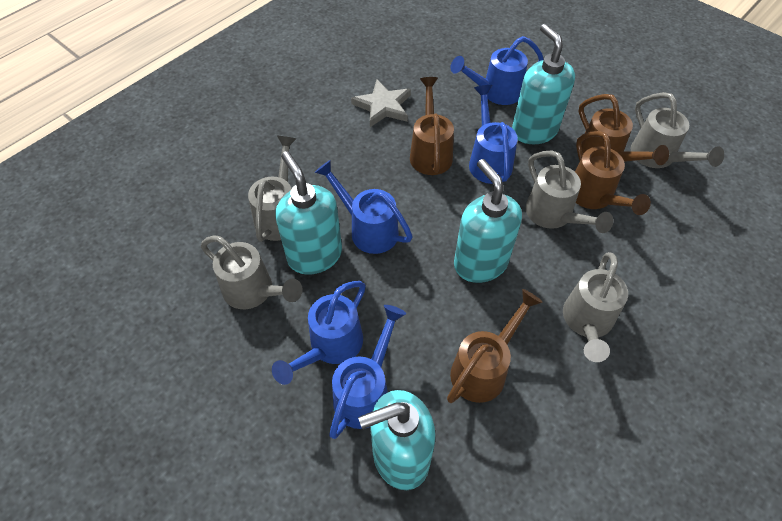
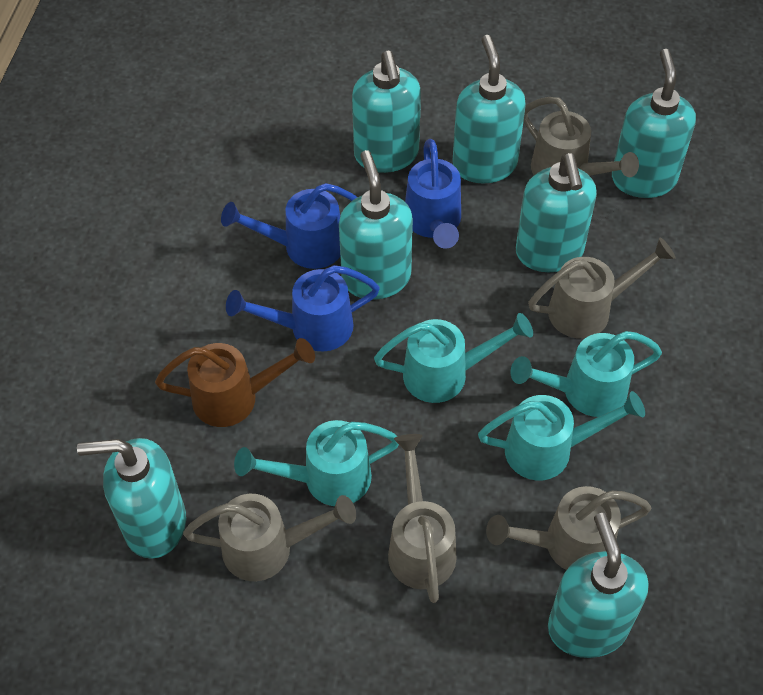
blue watering can: 5 -> 3
brown watering can: 4 -> 1
grey star: 1 -> 0
turquoise soap dispenser: 4 -> 7
turquoise watering can: 0 -> 4

